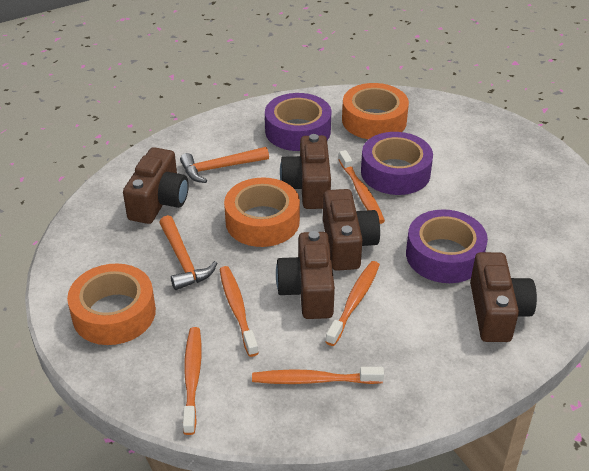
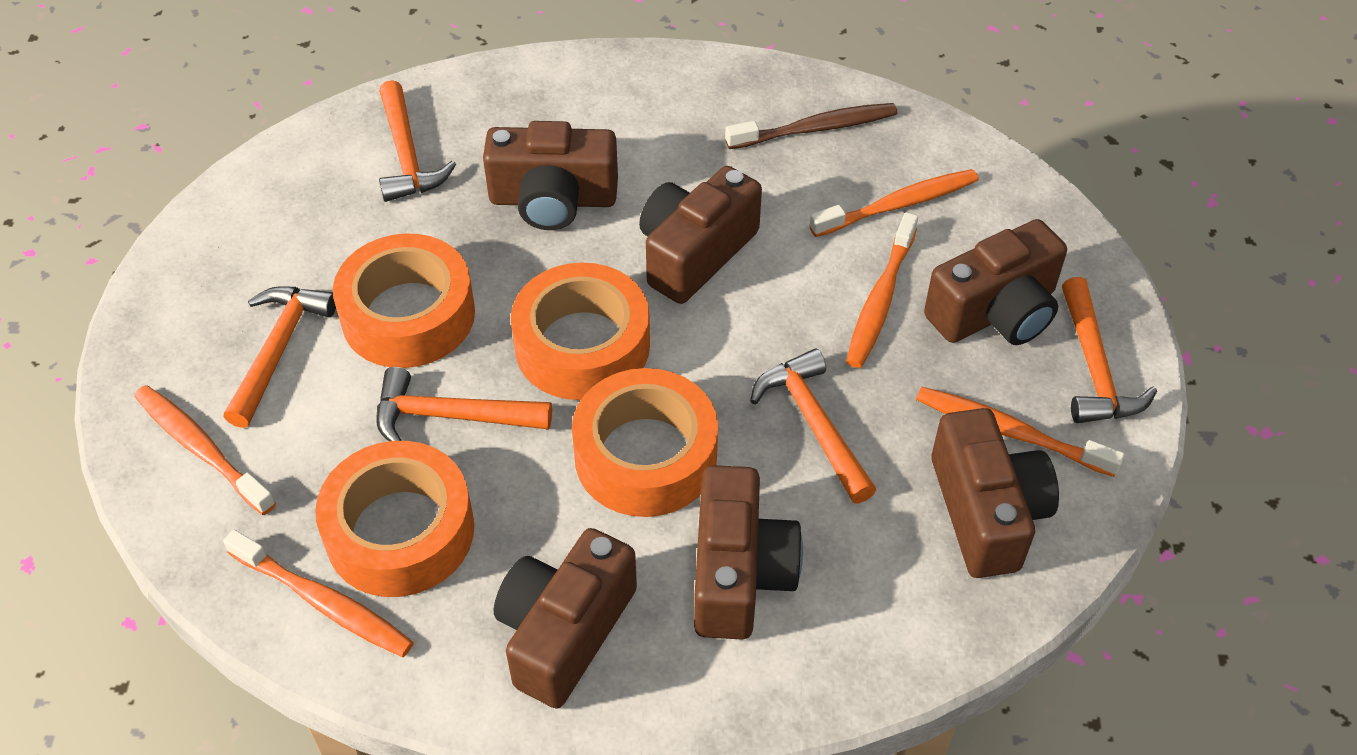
brown camera: 5 -> 6
brown toothbrush: 0 -> 1
orange hammer: 2 -> 5
orange tape: 3 -> 4
purple tape: 3 -> 0

